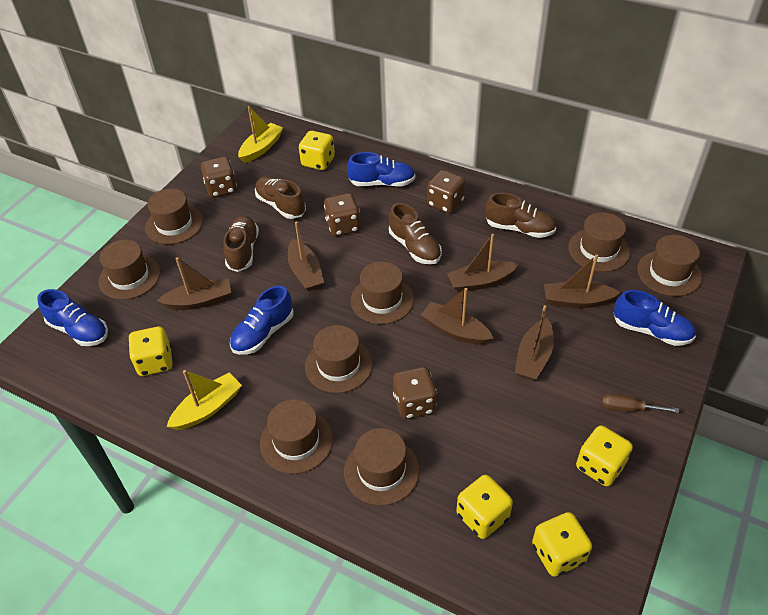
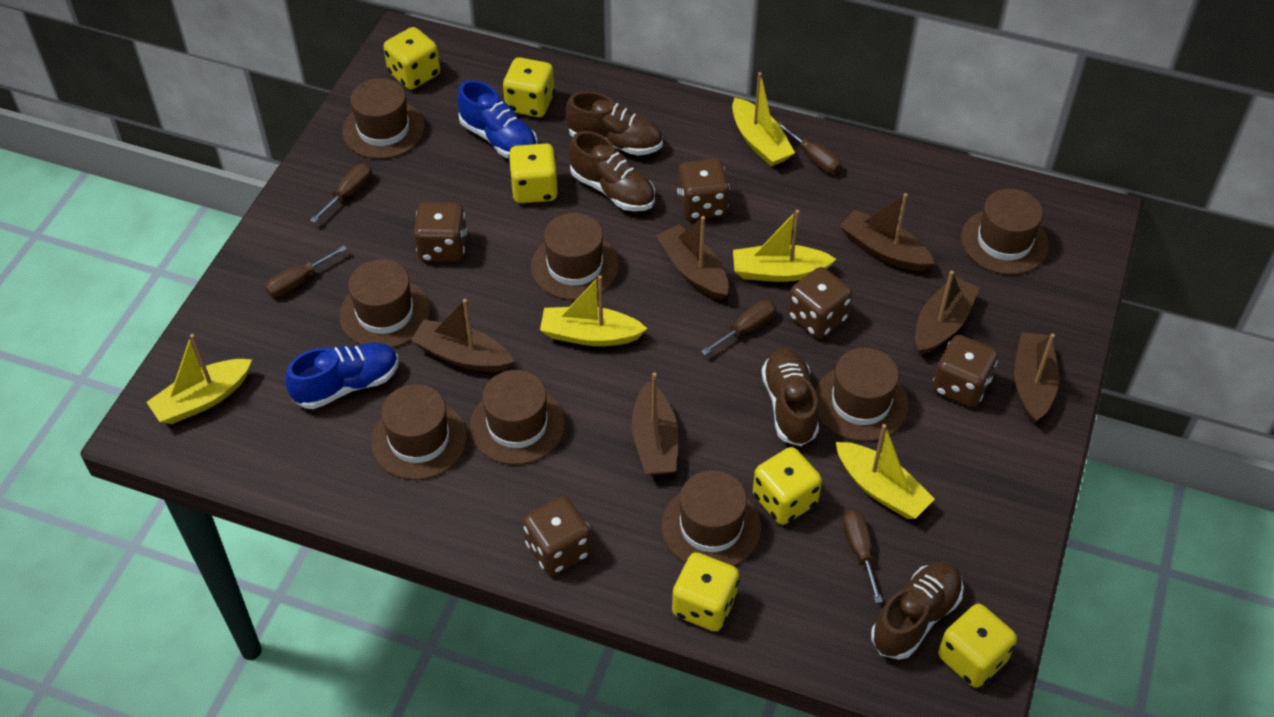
blue shoe: 4 -> 2
brown dice: 4 -> 5
brown screwdriver: 1 -> 5
yellow boat: 2 -> 5
yellow dice: 5 -> 6

